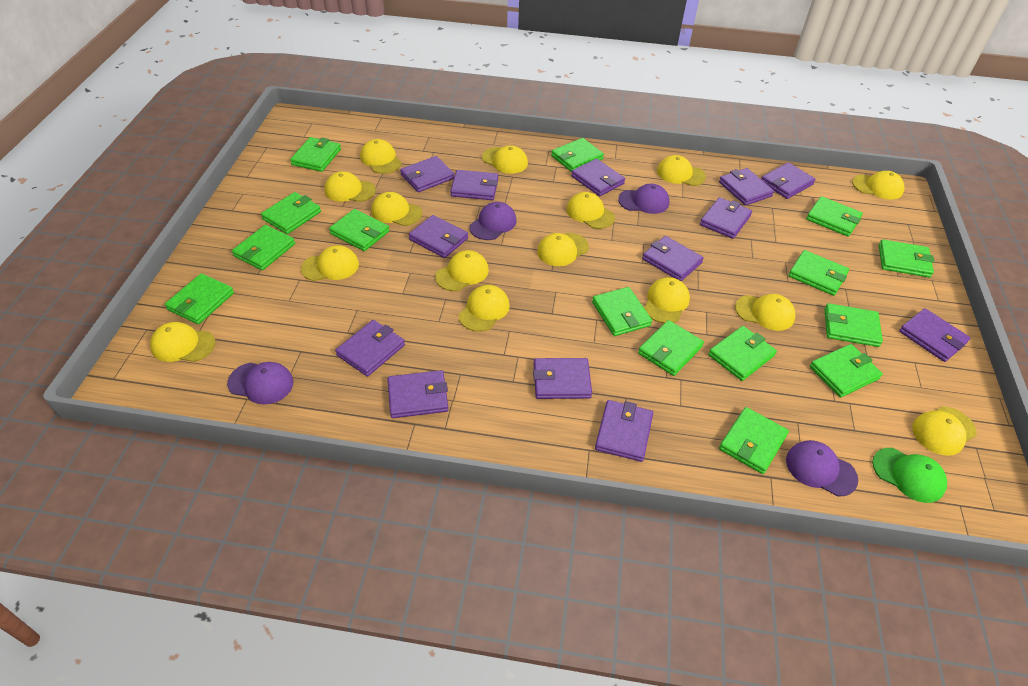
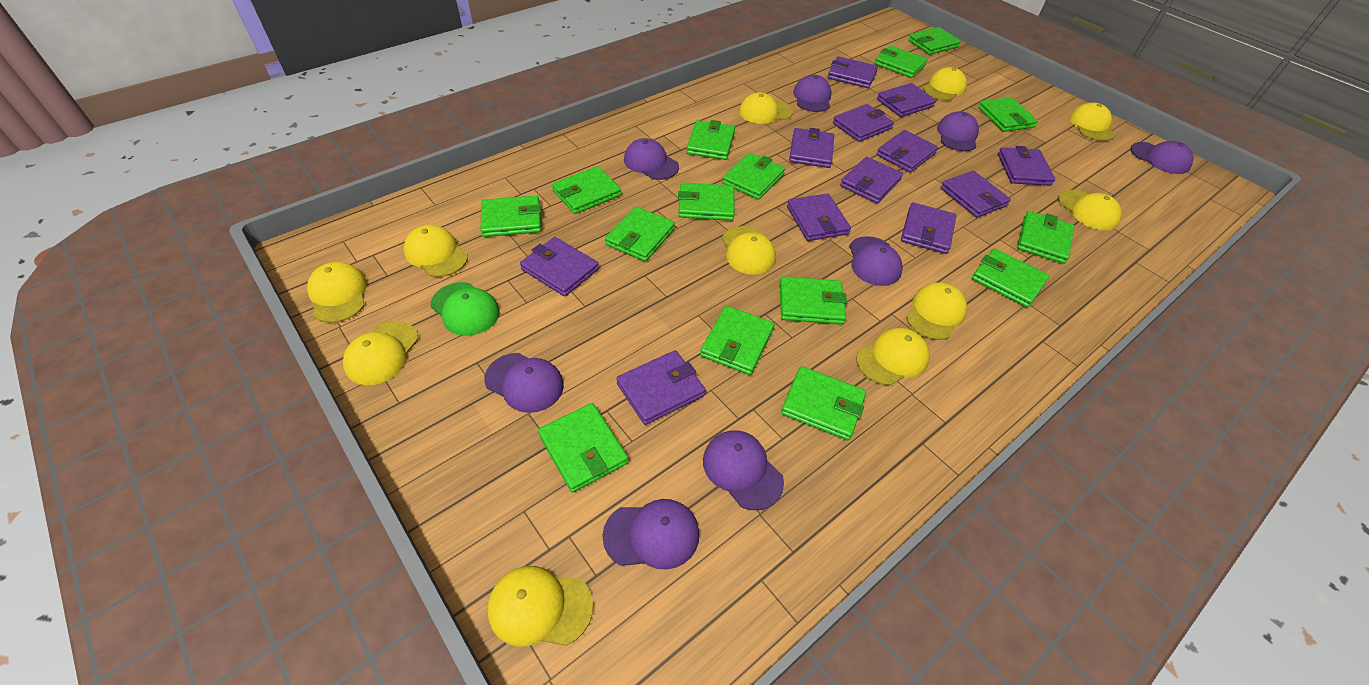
purple cap: 4 -> 8
purple wallet: 13 -> 12
yellow cap: 15 -> 11

